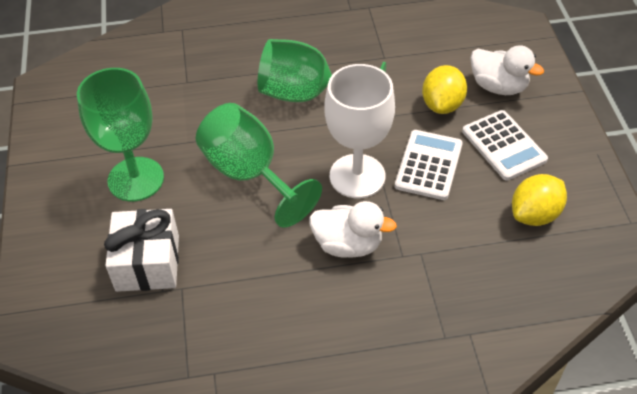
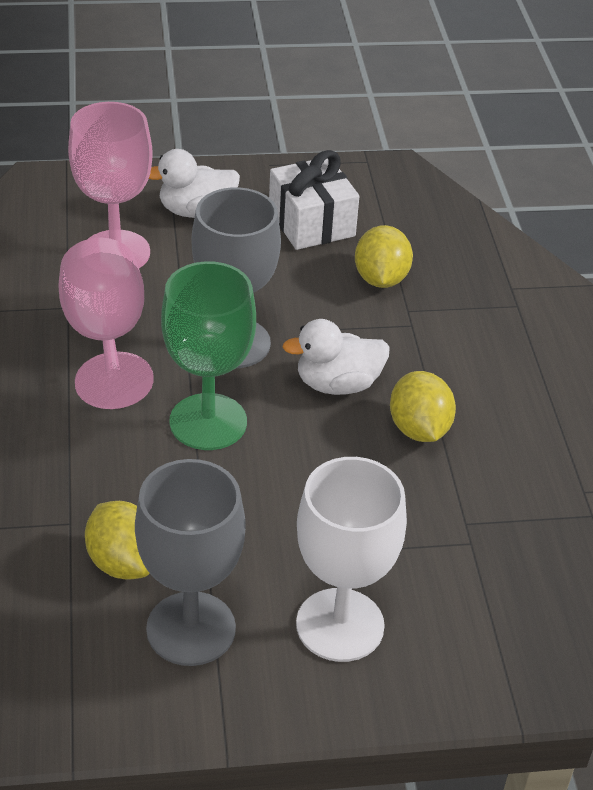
green goblet: 3 -> 1
grey goblet: 0 -> 2
pink goblet: 0 -> 2
white calculator: 2 -> 0
yellow lemon: 2 -> 3

